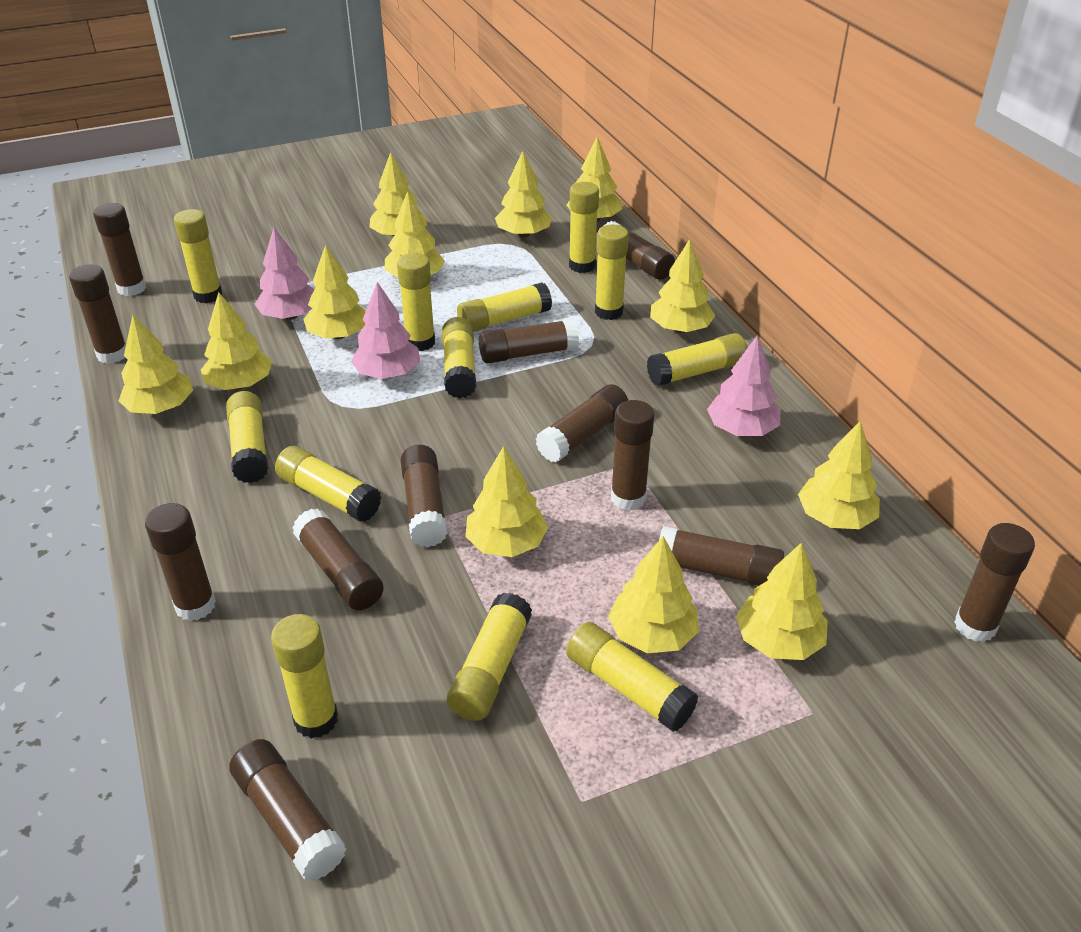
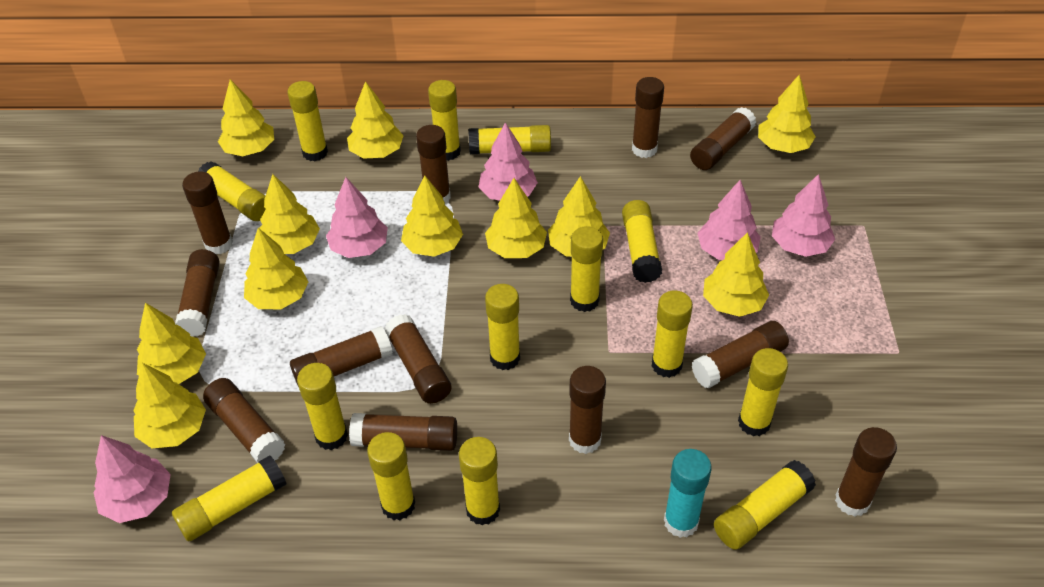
pink tree: 3 -> 5
turquoise glue stick: 0 -> 1
yellow glue stick: 12 -> 14
yellow tree: 12 -> 11

